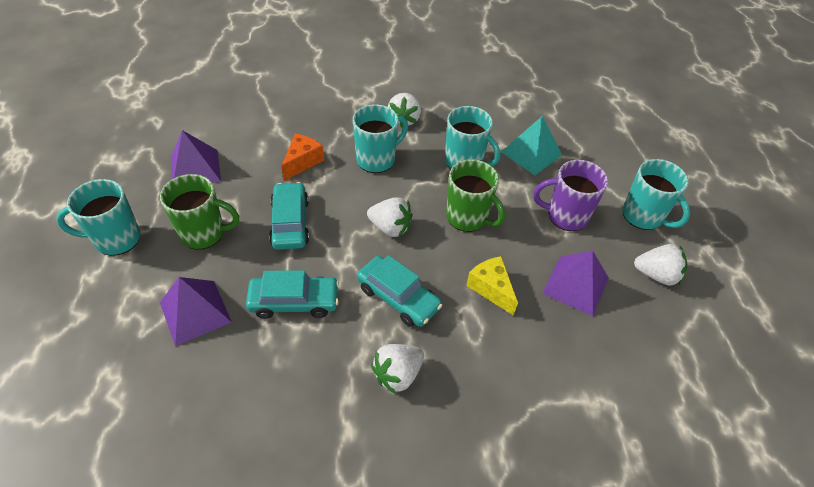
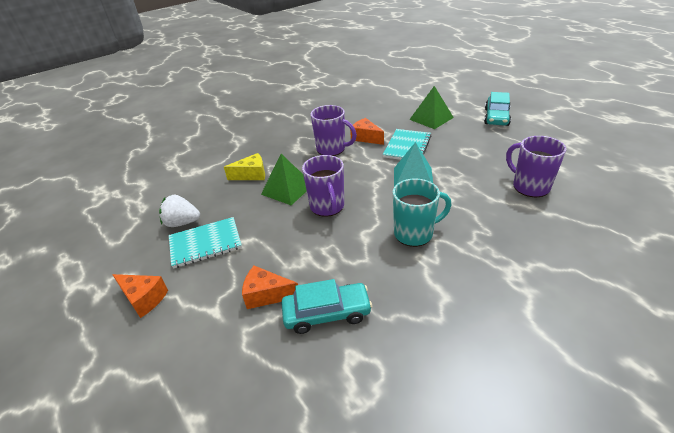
green mug: 2 -> 0
green pyramid: 0 -> 2
orange cheese: 1 -> 3
purple mug: 1 -> 3
purple pyramid: 3 -> 0
turquoise car: 3 -> 2
turquoise mug: 4 -> 1
turquoise notebook: 0 -> 2
white strawberry: 4 -> 1

